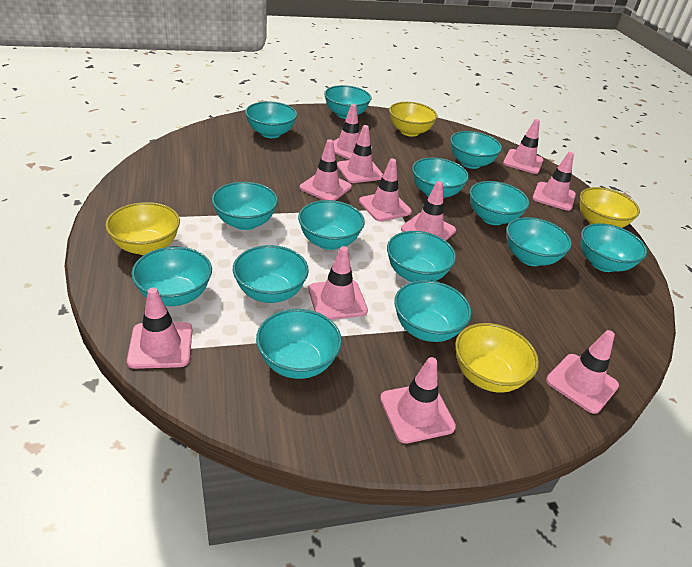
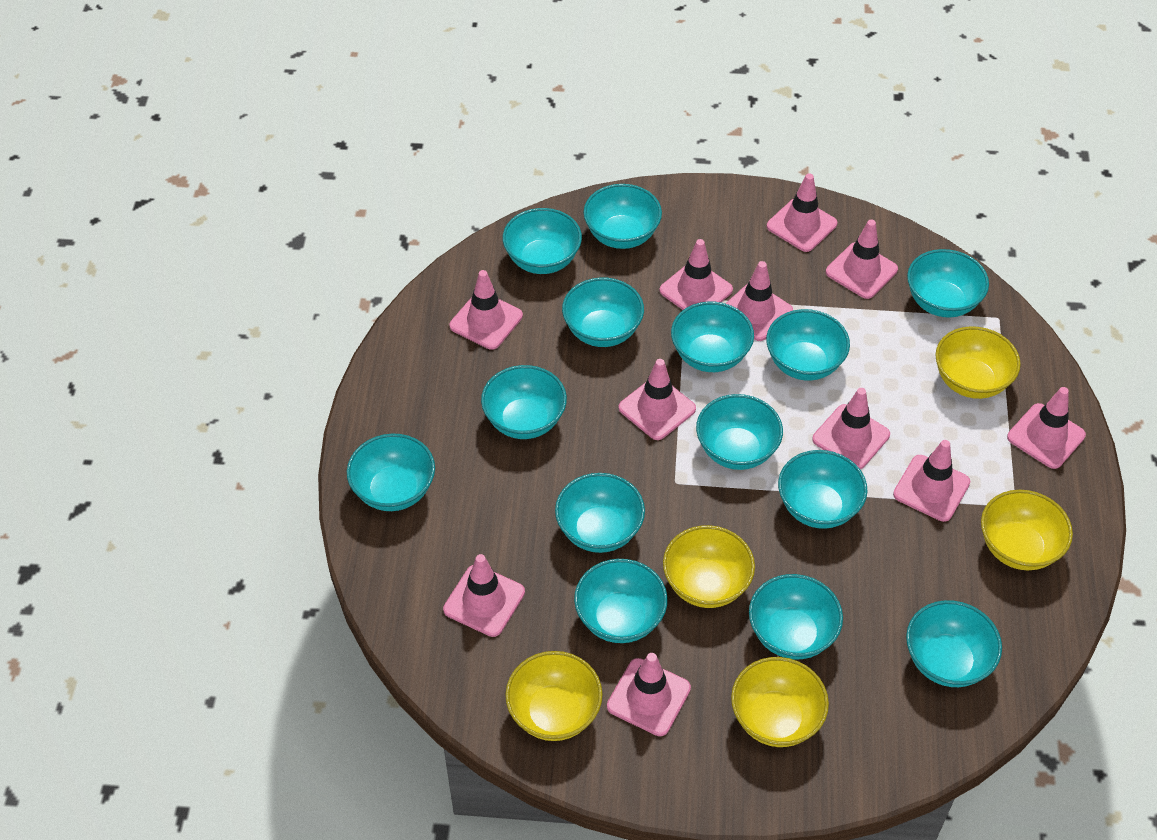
yellow bowl: 4 -> 5

